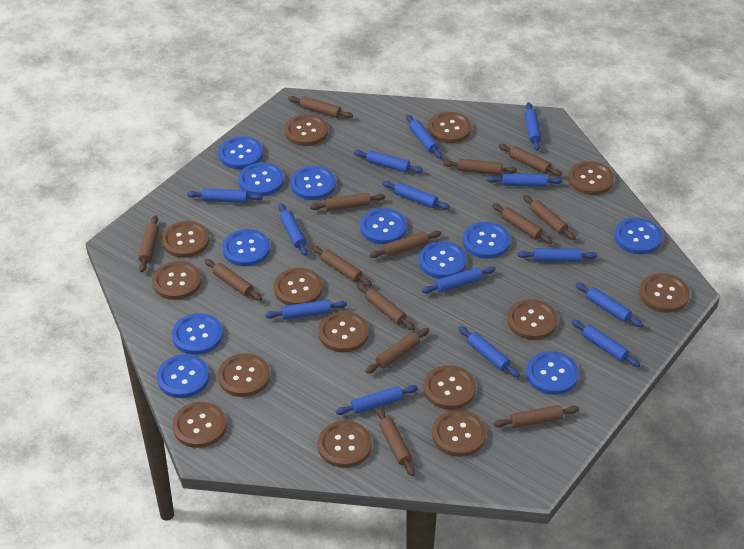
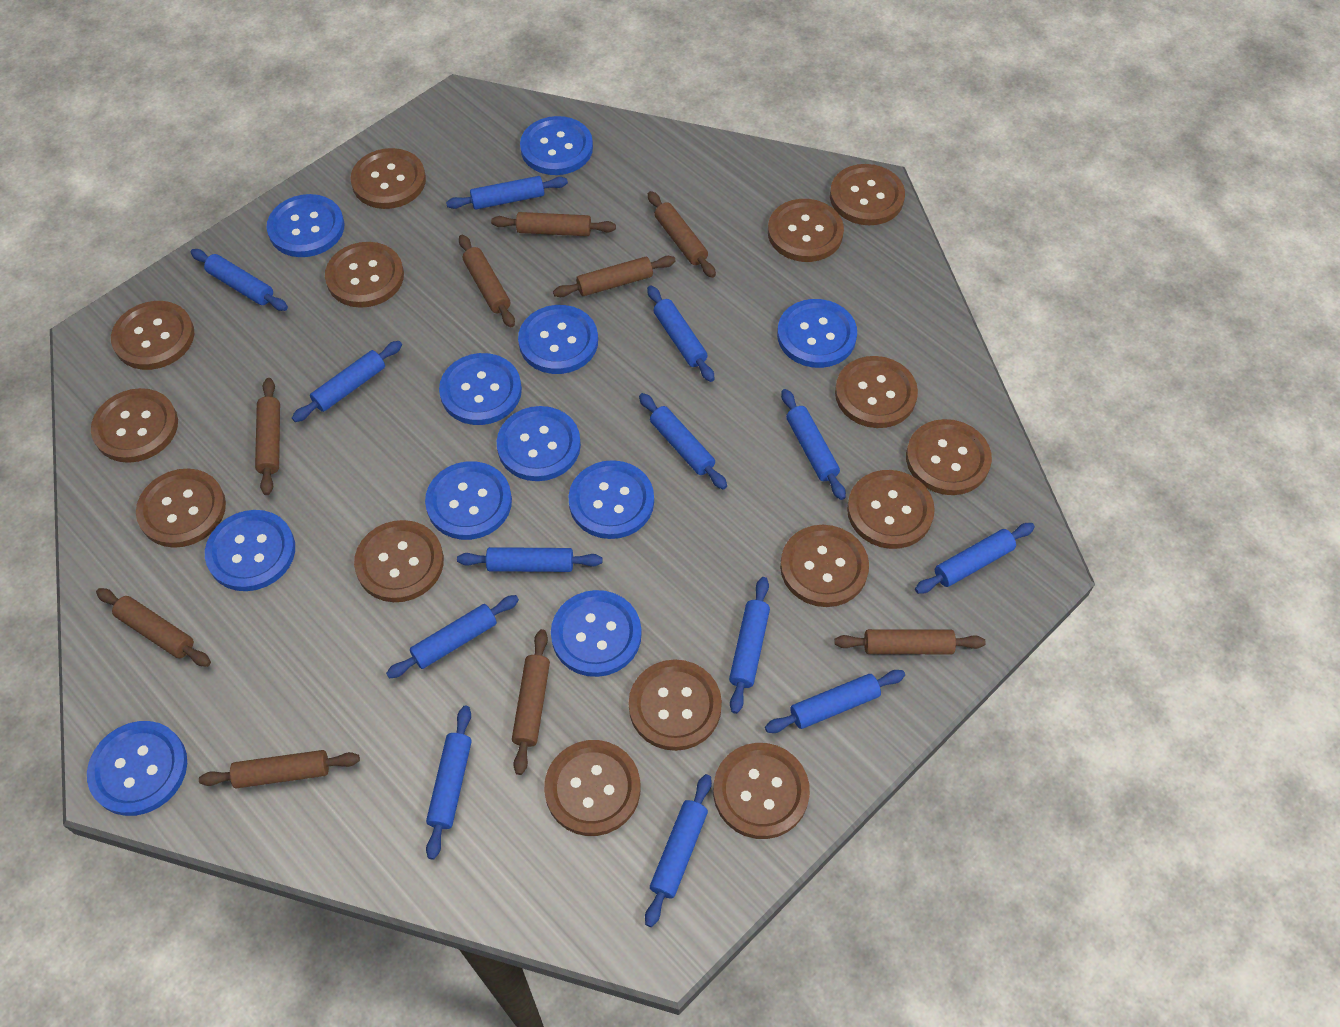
blue rolling pin: 14 -> 13
brown button: 14 -> 15
brown rolling pin: 14 -> 9

